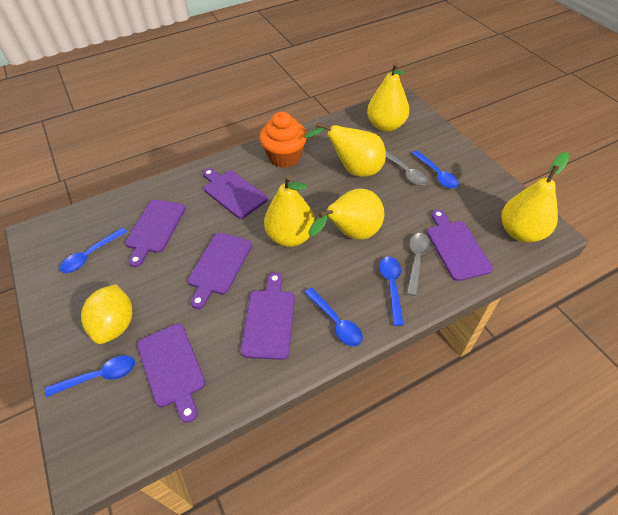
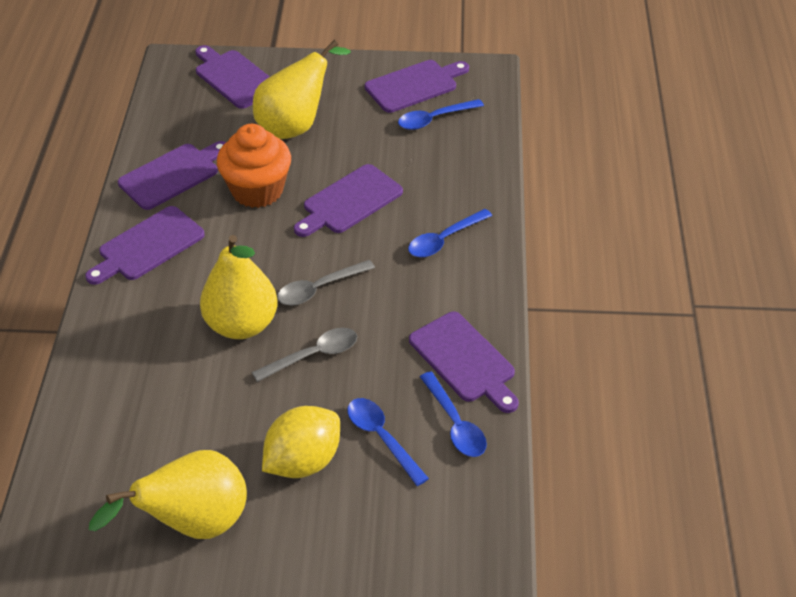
blue spoon: 5 -> 4
yellow pear: 5 -> 3

